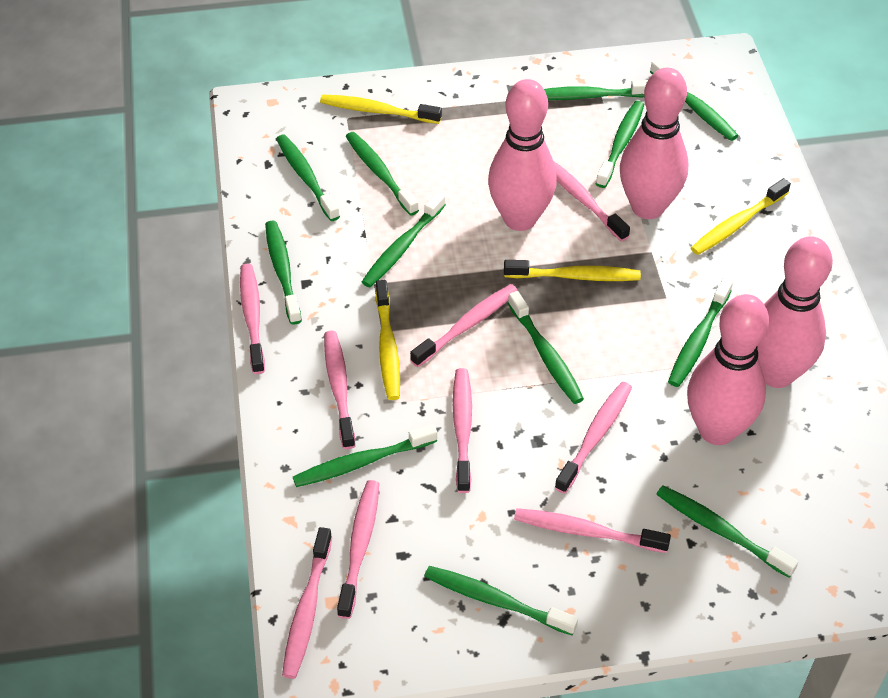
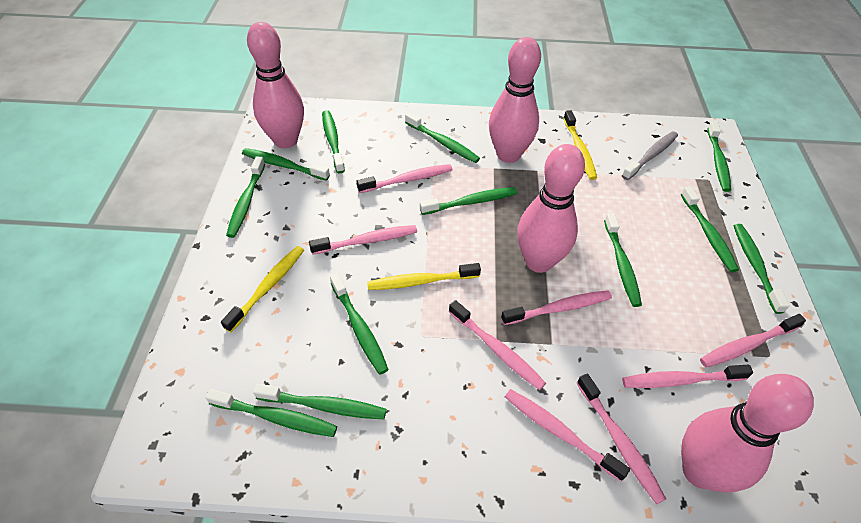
grey toothbrush: 0 -> 1
pink toothbrush: 9 -> 8
yellow toothbrush: 4 -> 3

